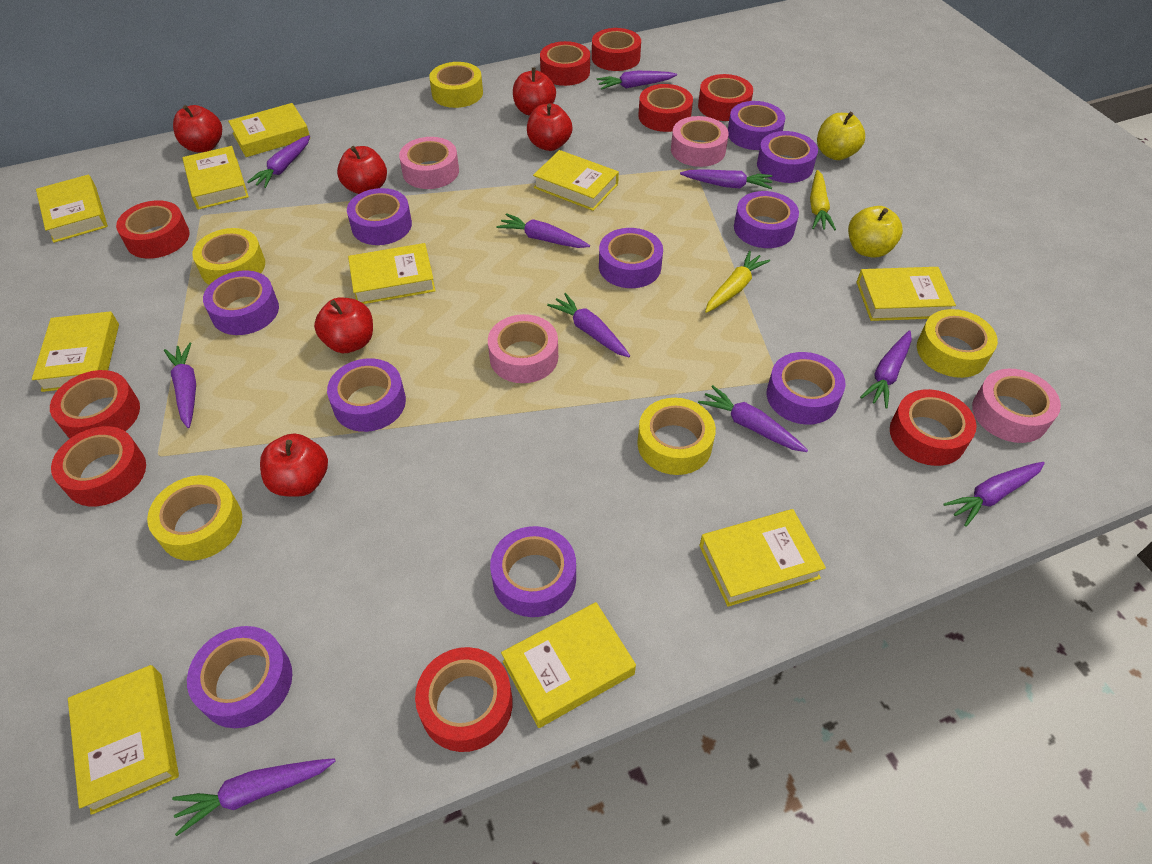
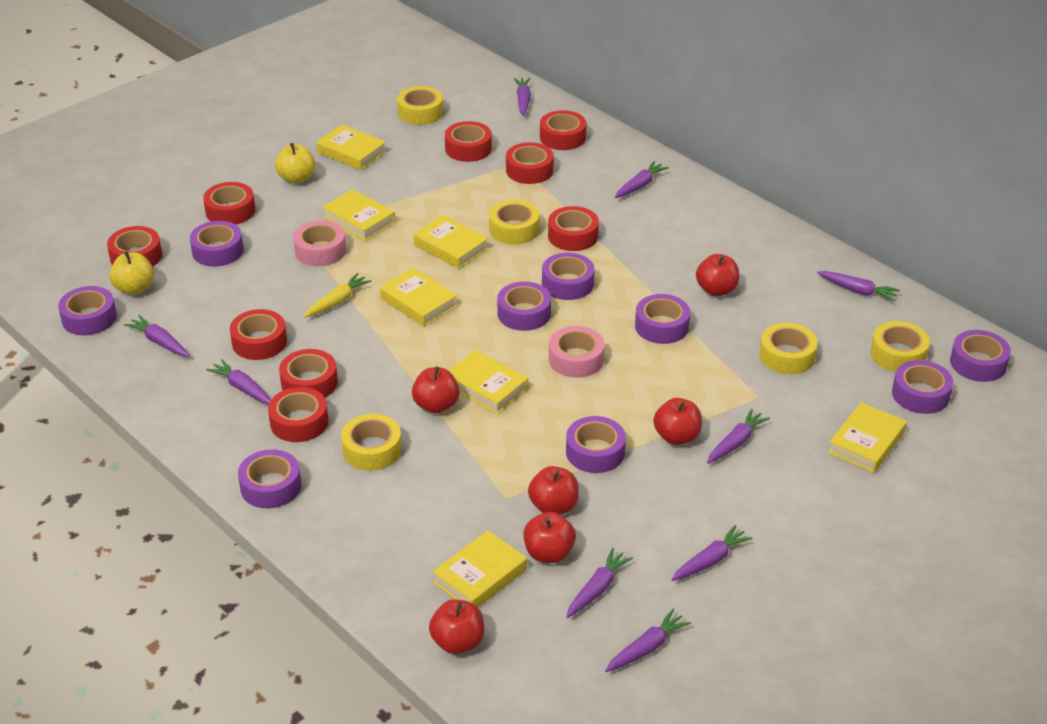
pink tape: 4 -> 2
purple carrot: 10 -> 9
purple tape: 10 -> 9
yellow book: 10 -> 7
yellow carrot: 2 -> 1

